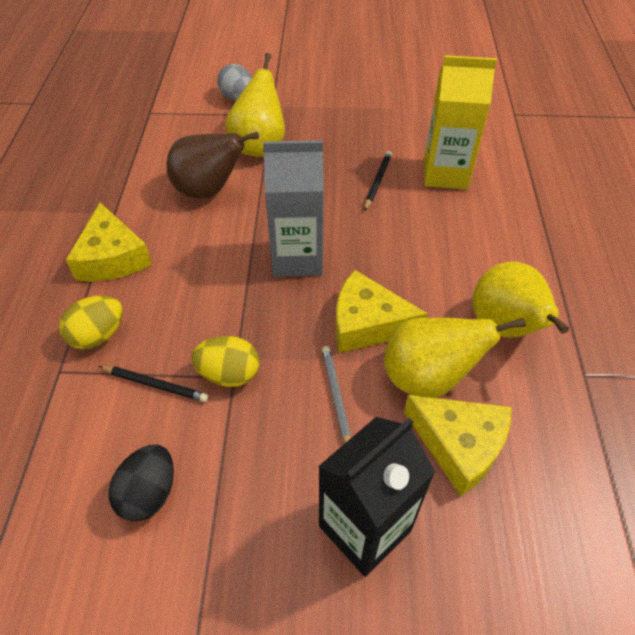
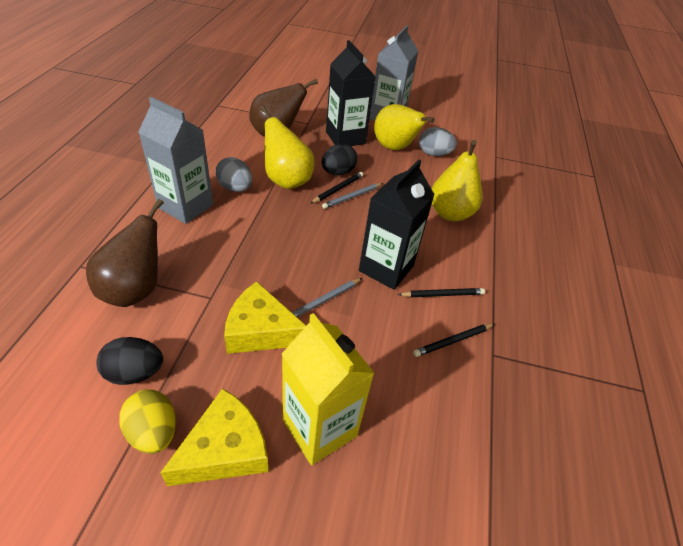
black carton: 1 -> 2
black egg: 1 -> 2
black pencil: 2 -> 3
brown pear: 1 -> 2
grey carton: 1 -> 2
grey egg: 1 -> 2
grey pencil: 1 -> 2
yellow cheese: 3 -> 2
yellow egg: 2 -> 1

